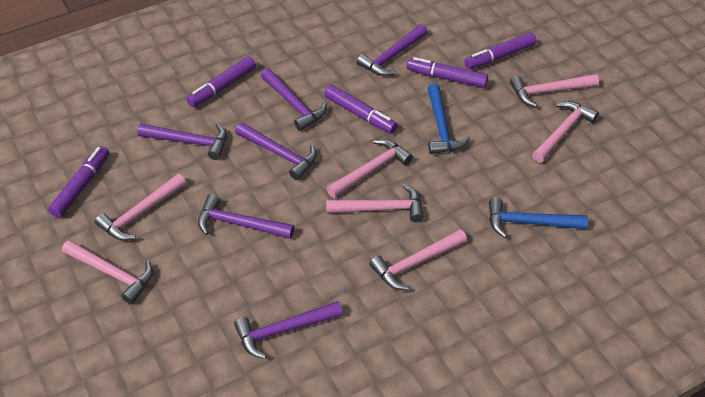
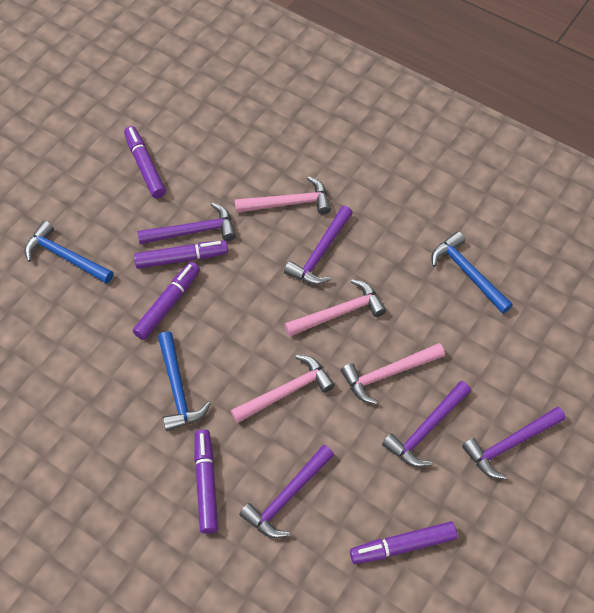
blue hammer: 2 -> 3
pink hammer: 7 -> 4
purple hammer: 6 -> 5

